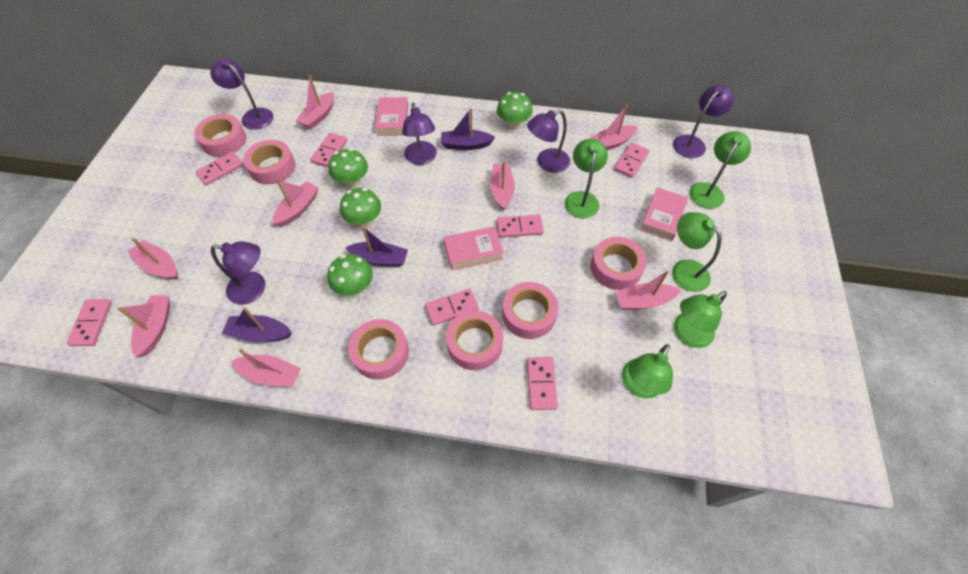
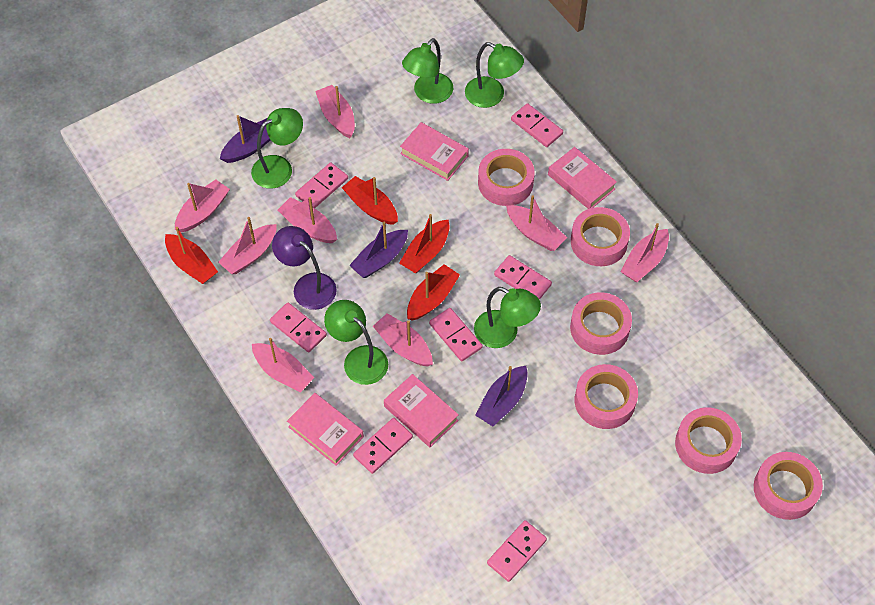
green mushroom: 4 -> 0
pink book: 3 -> 4
purple lamp: 5 -> 1
red boat: 0 -> 4

